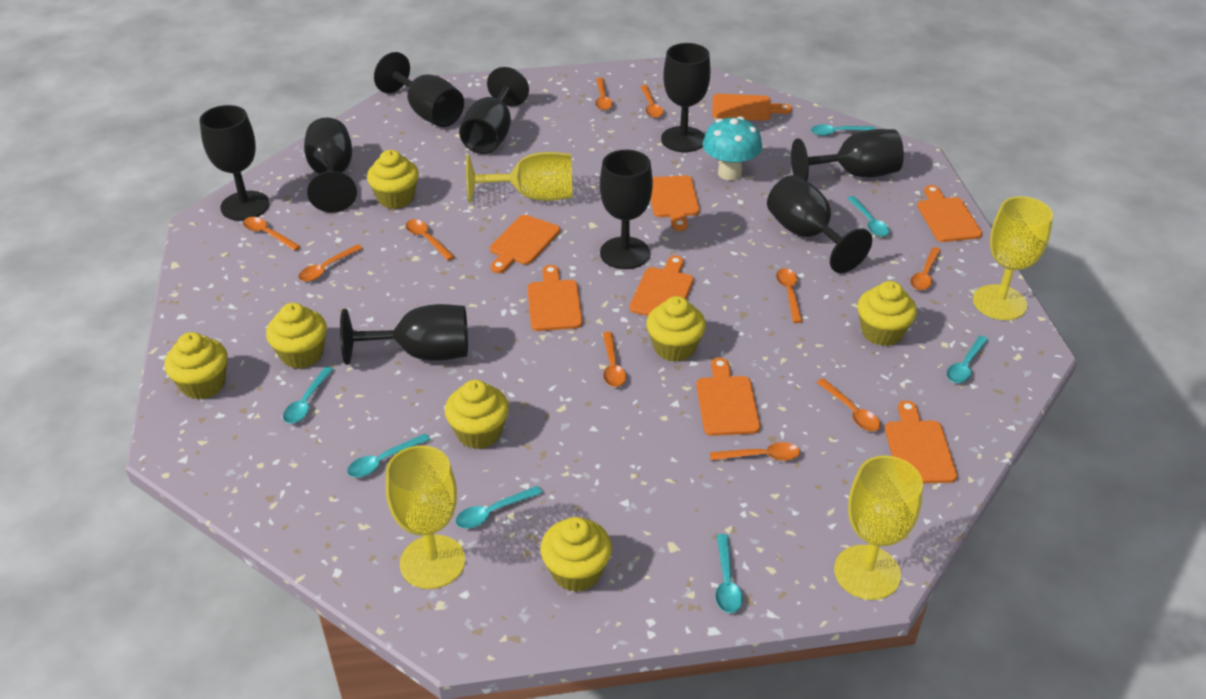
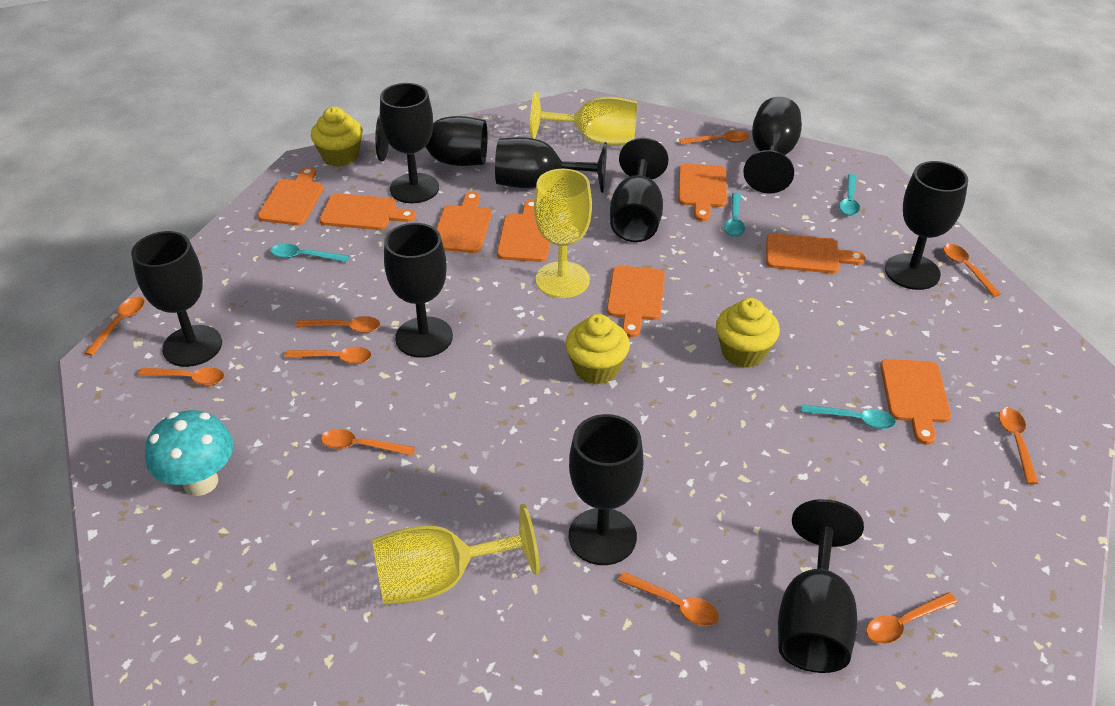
black goblet: 9 -> 10
turquoise spoon: 7 -> 4
yellow cupcake: 7 -> 3
yellow goblet: 4 -> 3

